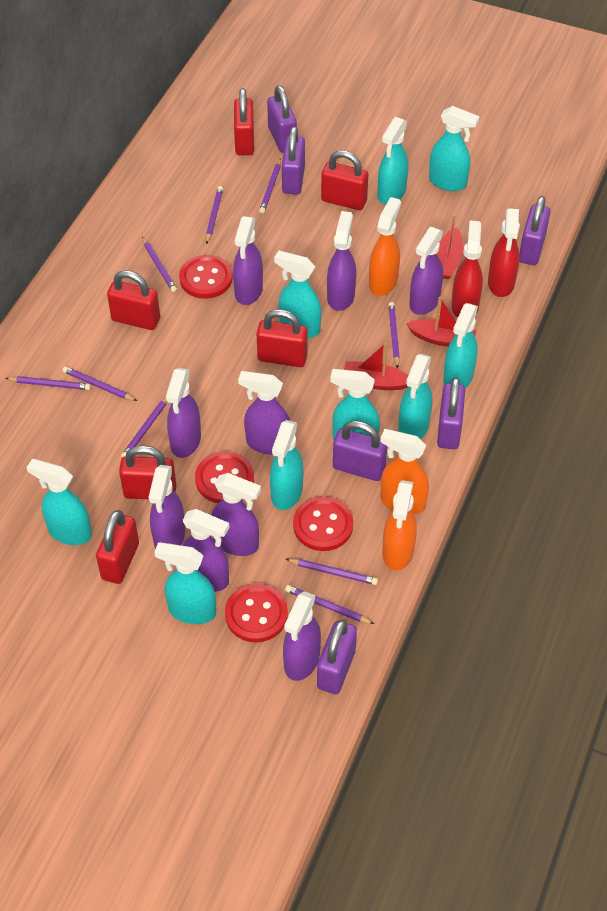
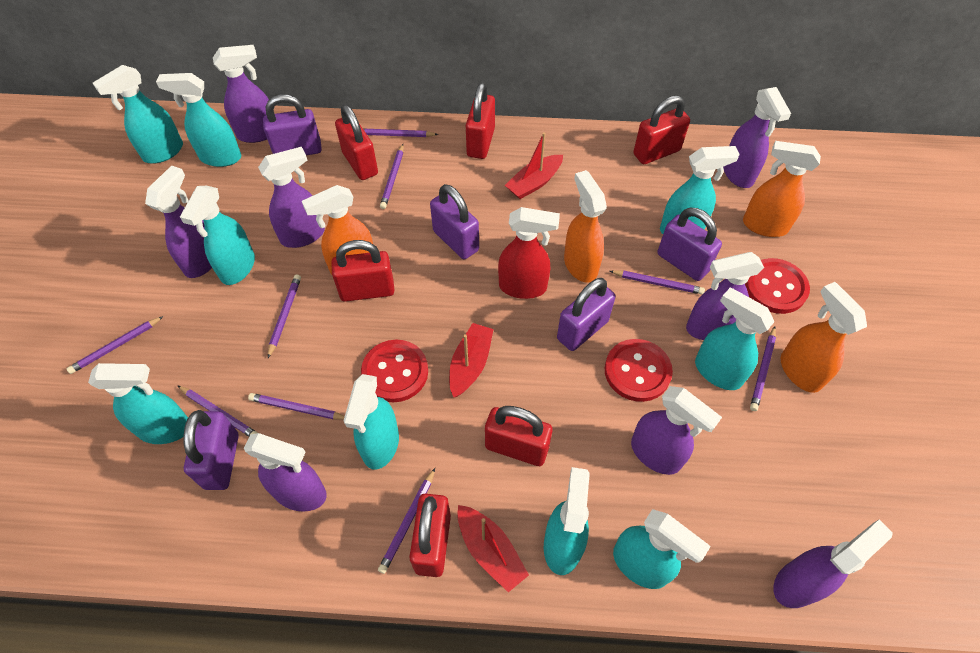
orange spray bottle: 3 -> 4
purple padlock: 6 -> 5
purple spray bottle: 9 -> 8
red button: 4 -> 3
red spray bottle: 2 -> 1

